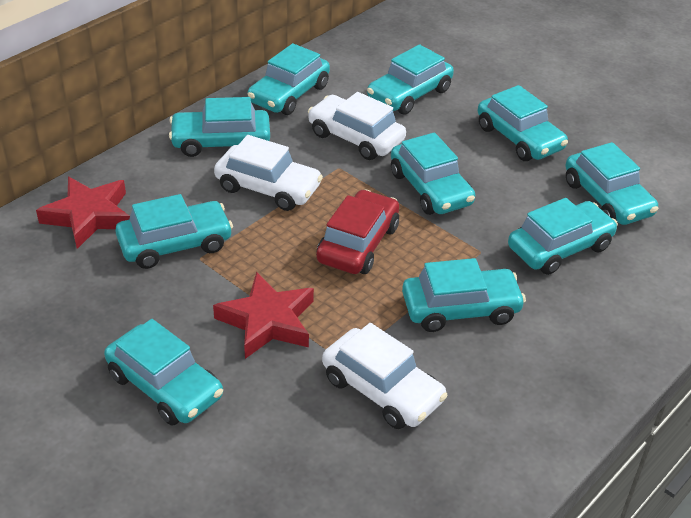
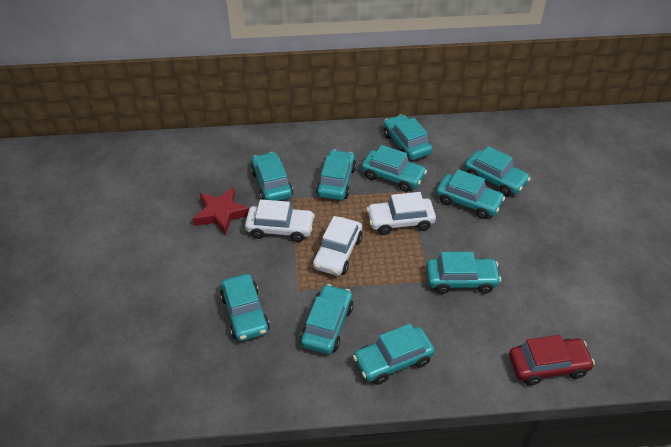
red star: 2 -> 1

